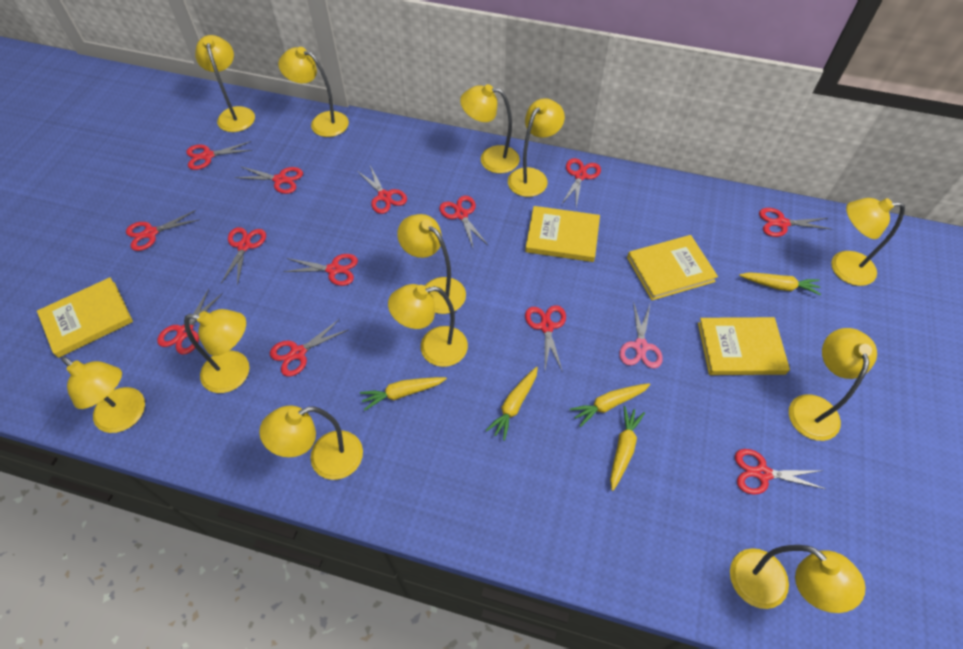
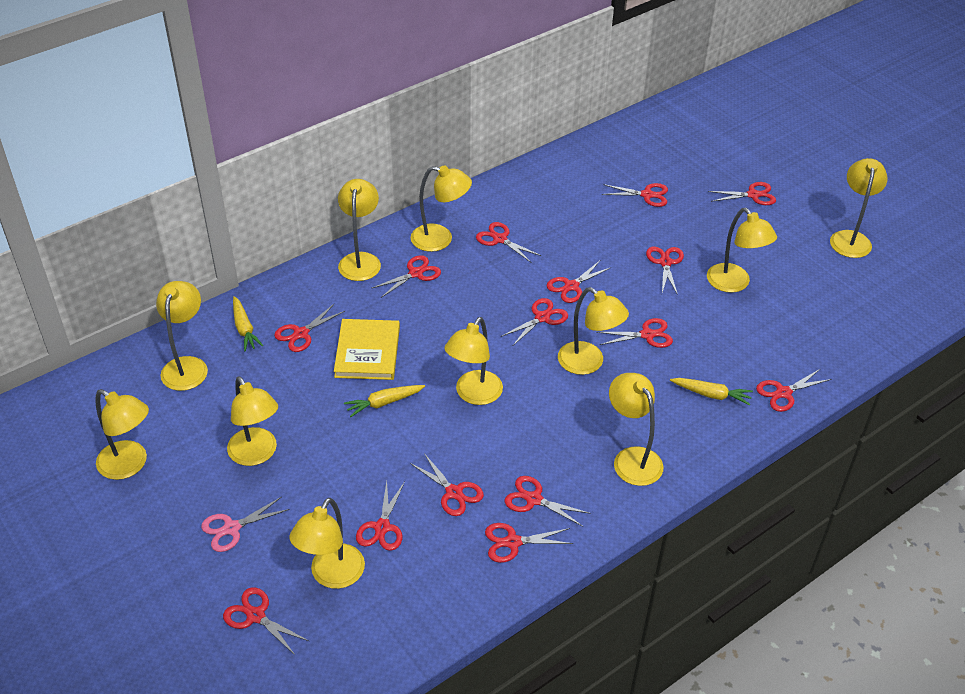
red scissors: 13 -> 15
yellow book: 4 -> 1
yellow carrot: 5 -> 3
yellow lamp: 12 -> 11

